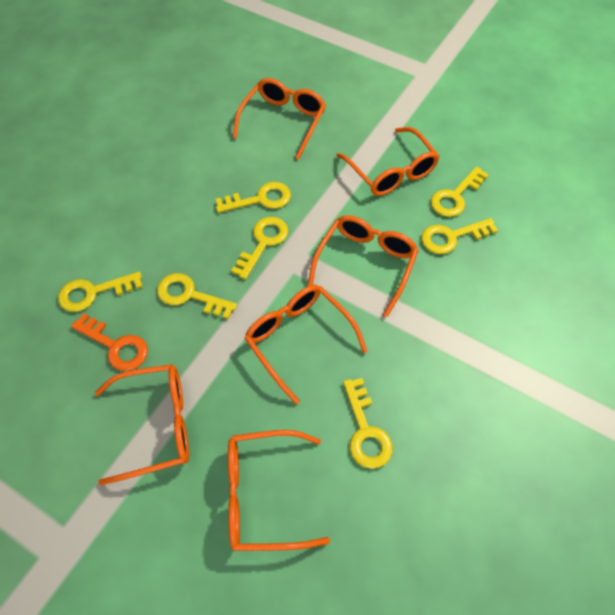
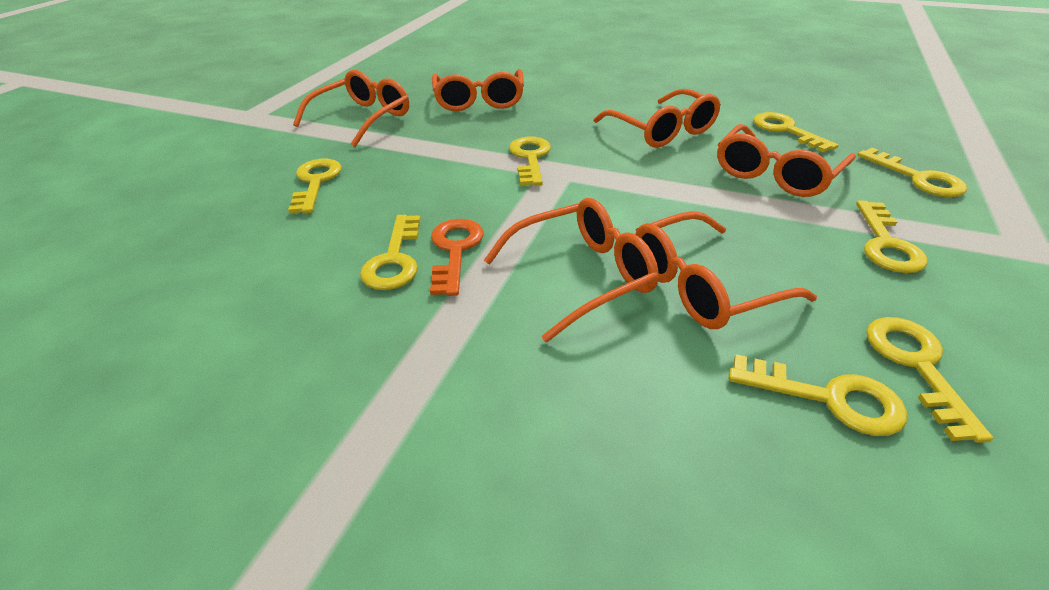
yellow key: 7 -> 8

